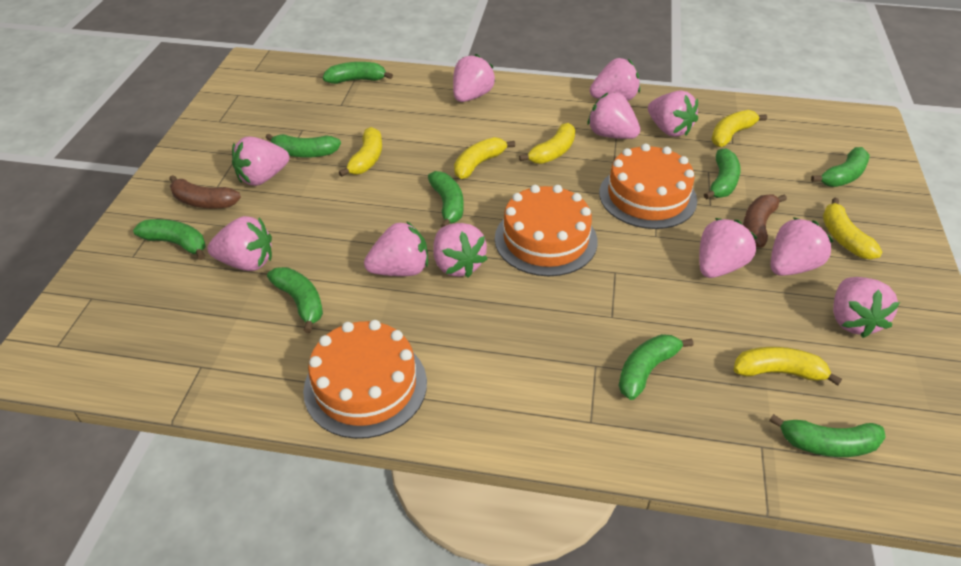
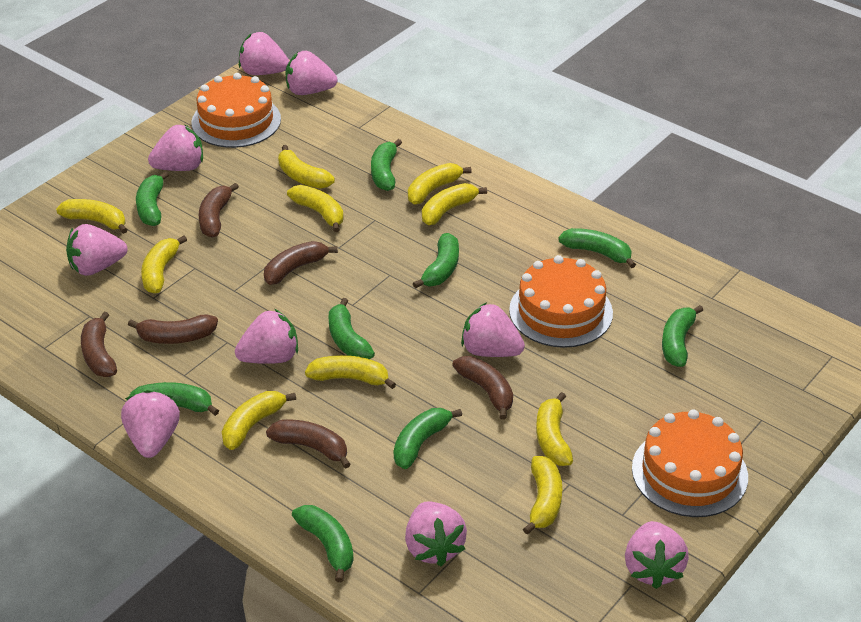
brown banana: 2 -> 6
pink strawberry: 11 -> 9
yellow banana: 6 -> 10

